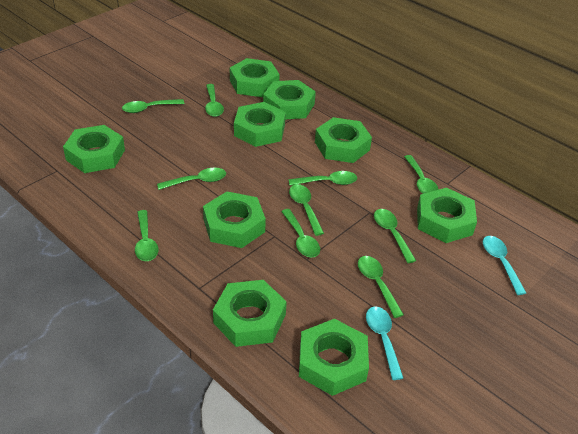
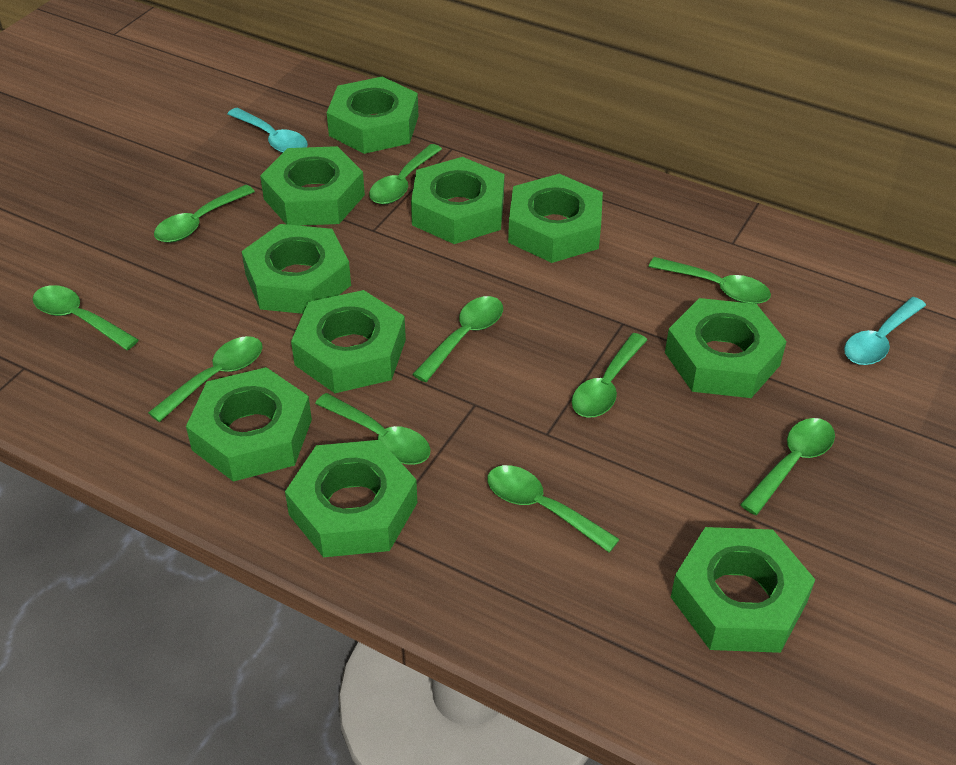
green nut: 9 -> 10

